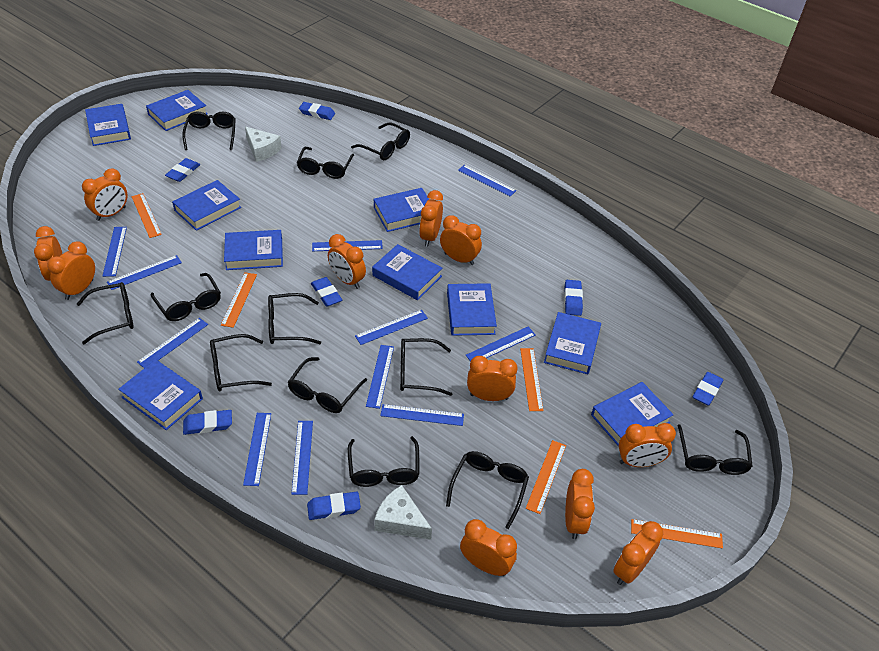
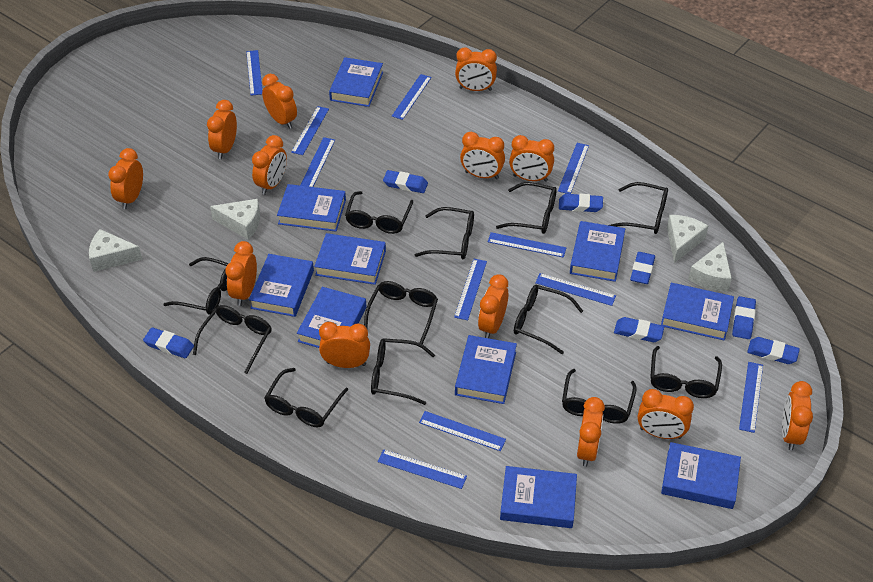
orange clock: 11 -> 13
orange ruler: 5 -> 0
white cheese: 2 -> 4

